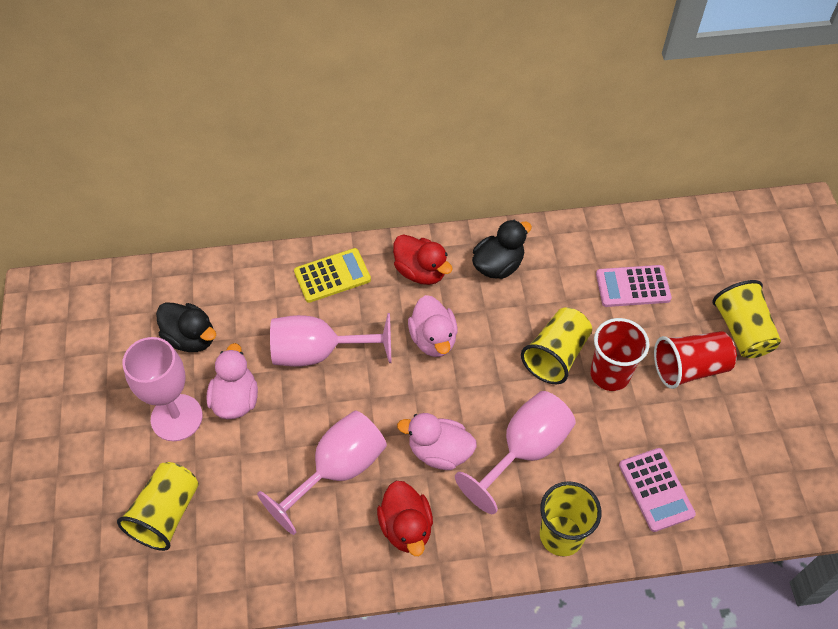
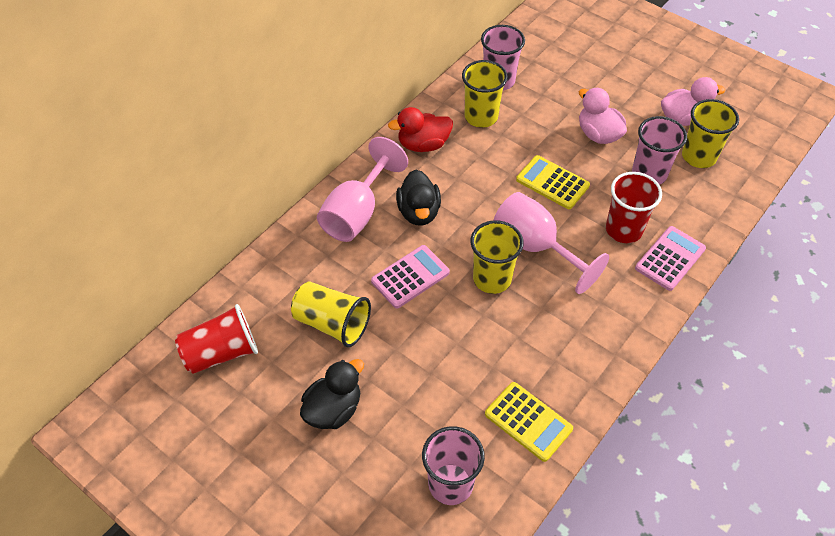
pink cup: 0 -> 3
pink duck: 3 -> 2
pink goblet: 4 -> 2
red duck: 2 -> 1
yellow calculator: 1 -> 2

